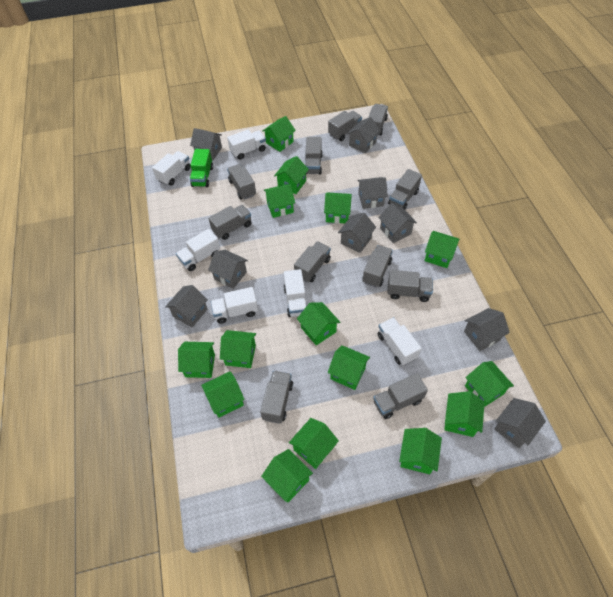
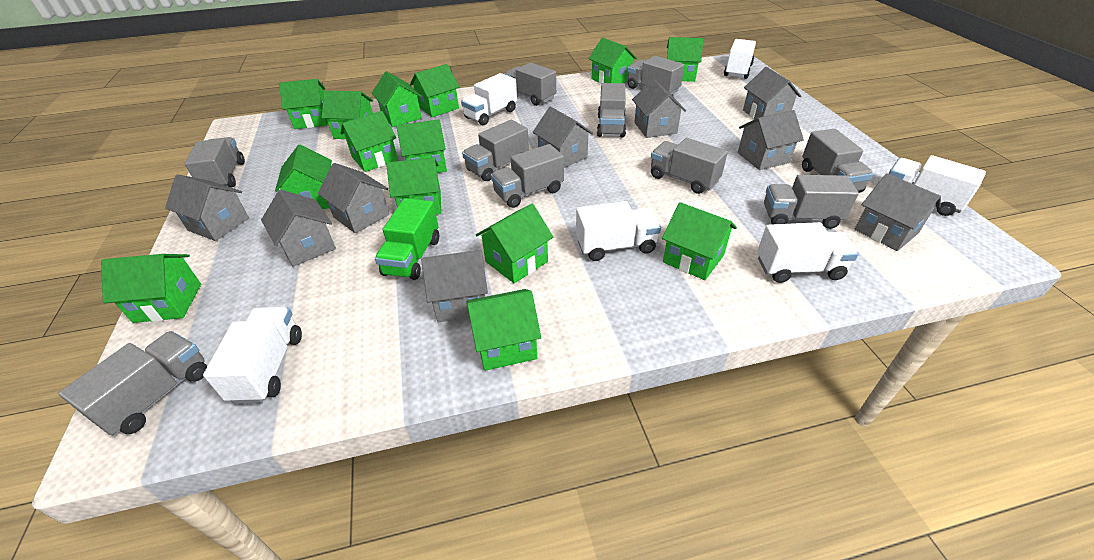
green house: 15 -> 14
grey truck: 11 -> 10

